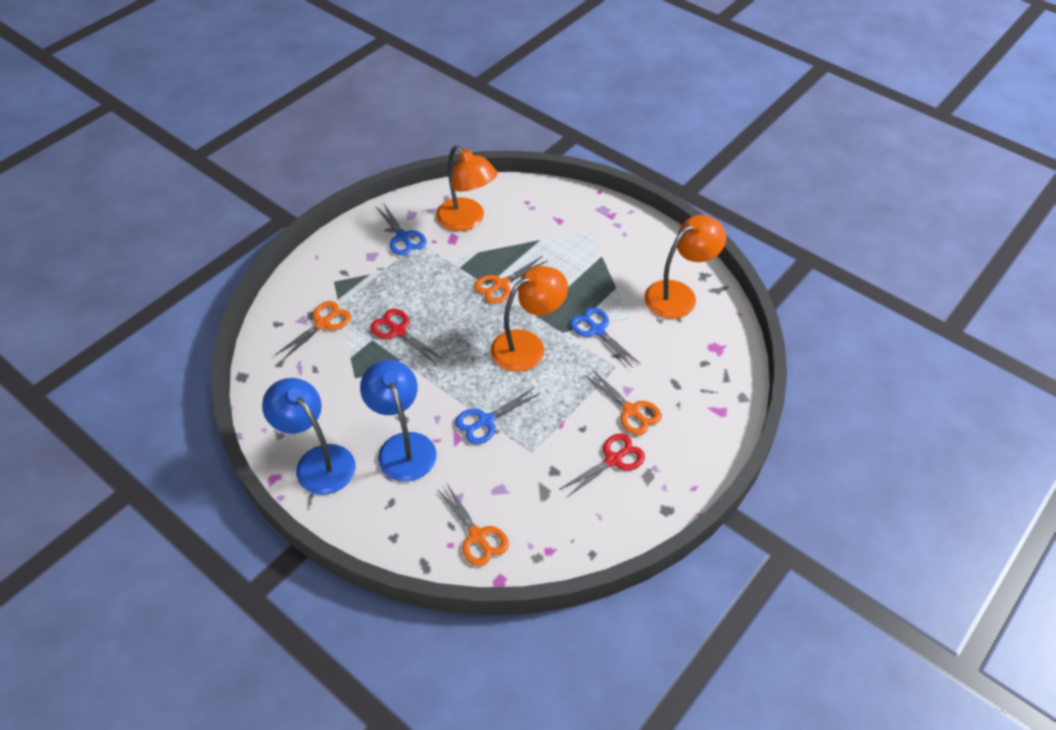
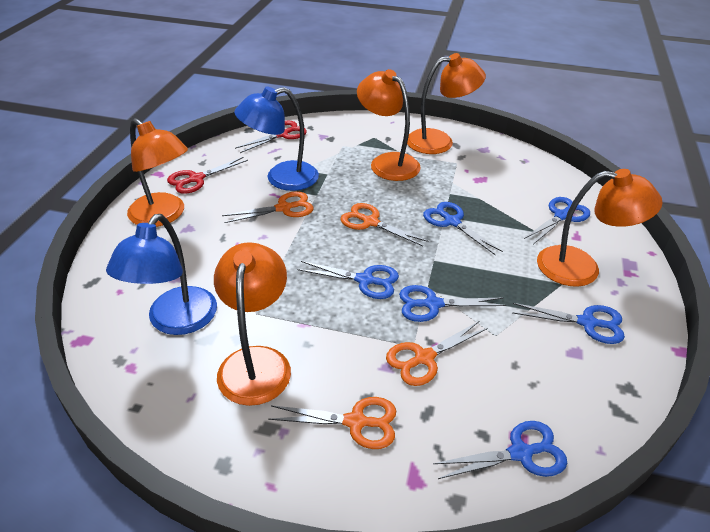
blue scissors: 3 -> 6
orange lamp: 3 -> 5

